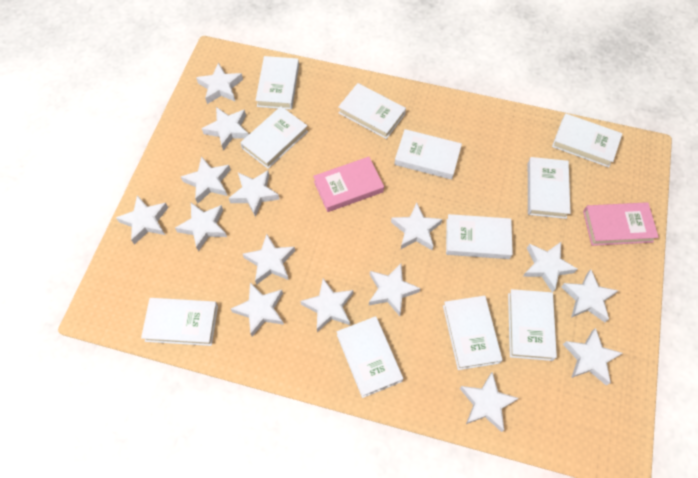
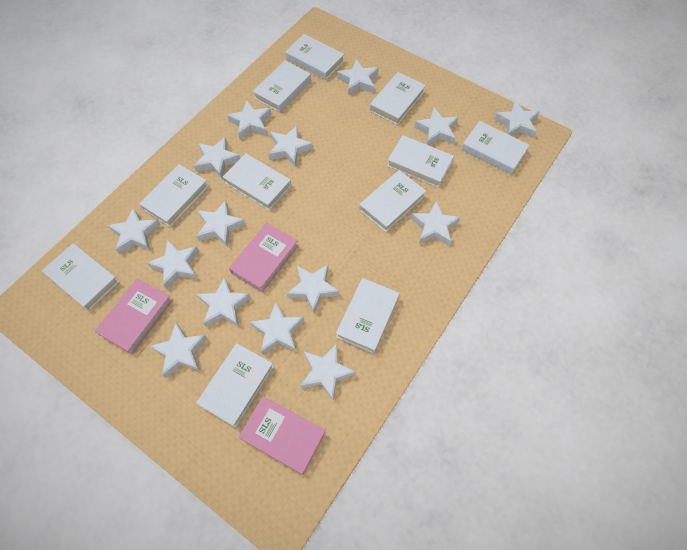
pink book: 2 -> 3

